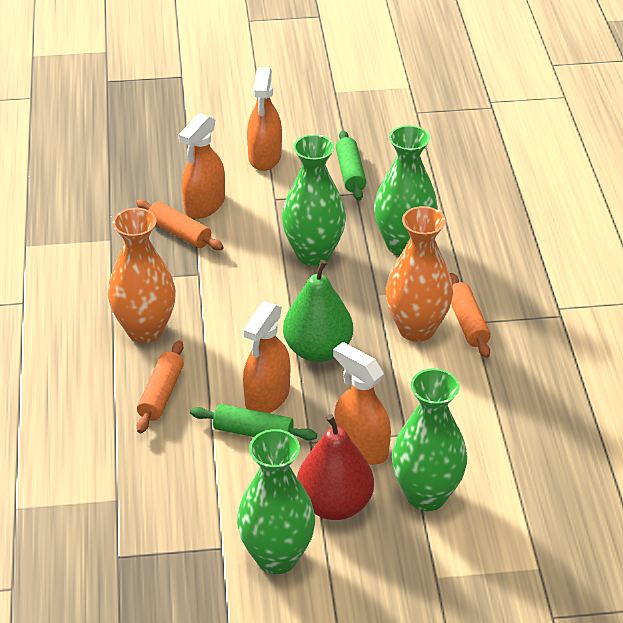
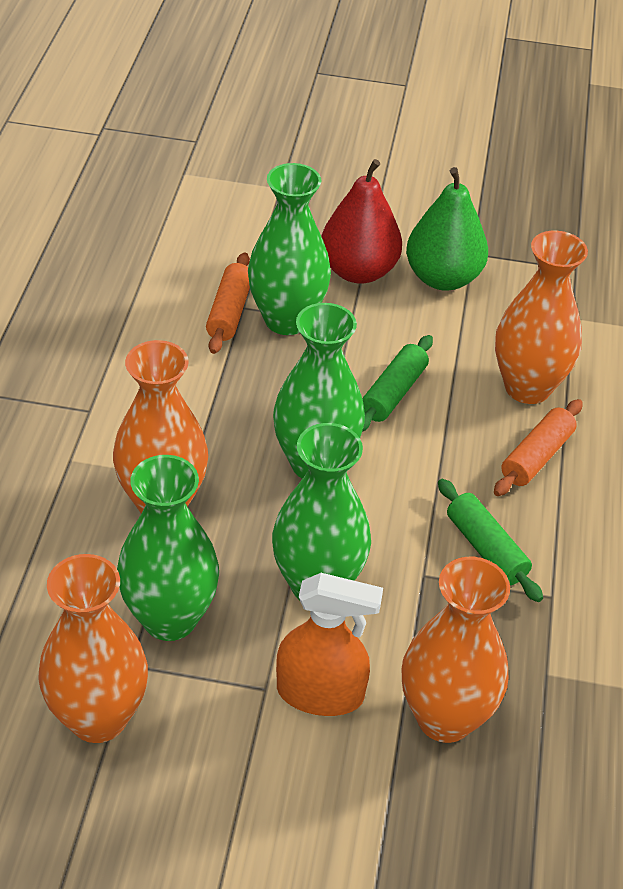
orange rolling pin: 3 -> 2
orange spray bottle: 4 -> 1
orange vase: 2 -> 4

